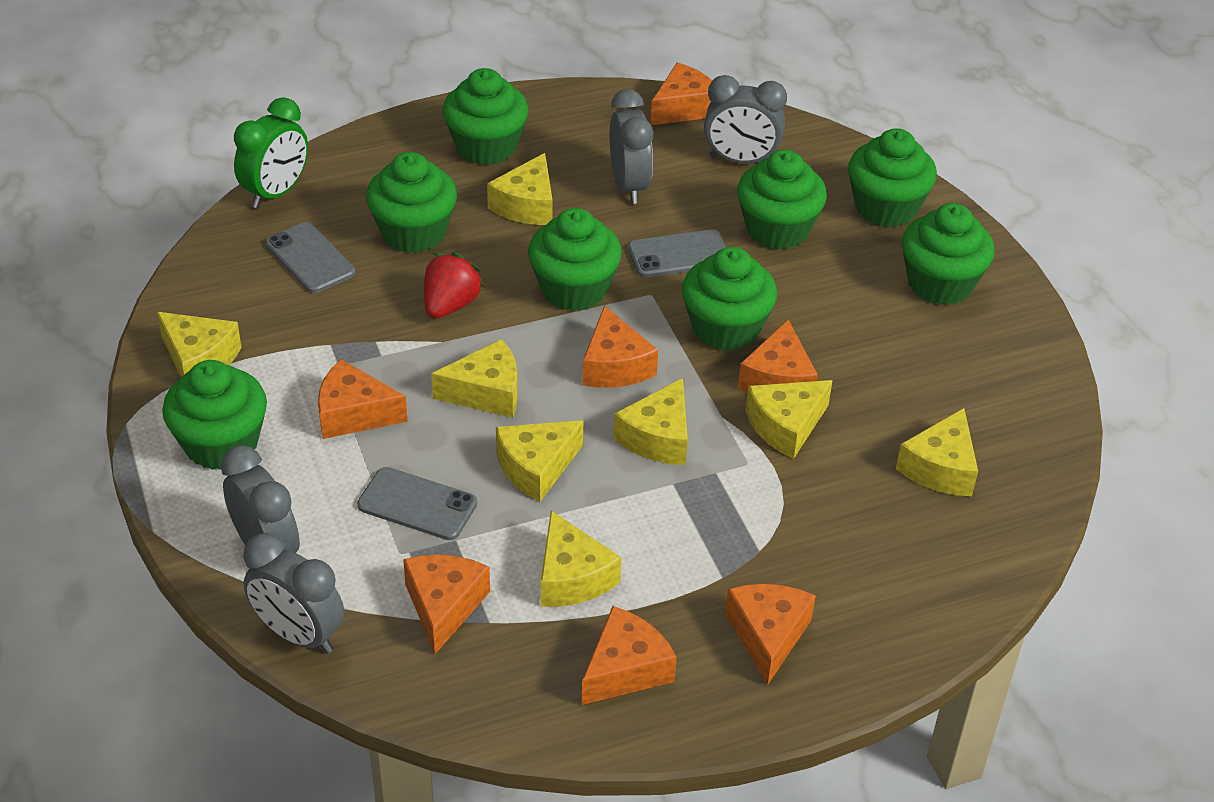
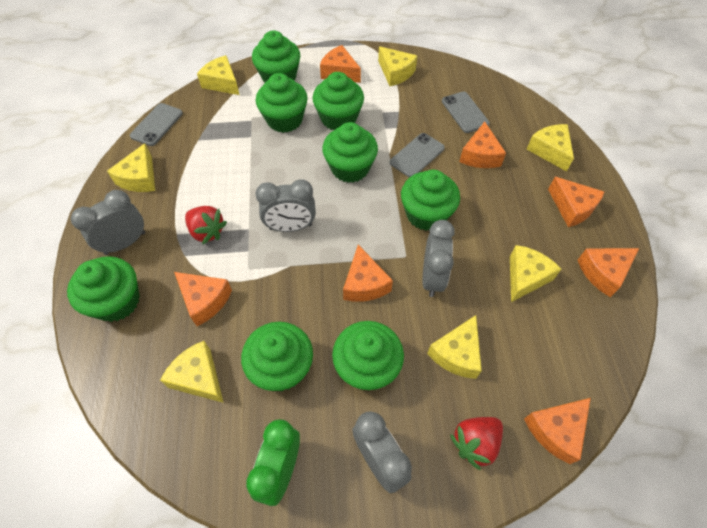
red strawberry: 1 -> 2
yellow cheese: 8 -> 7

